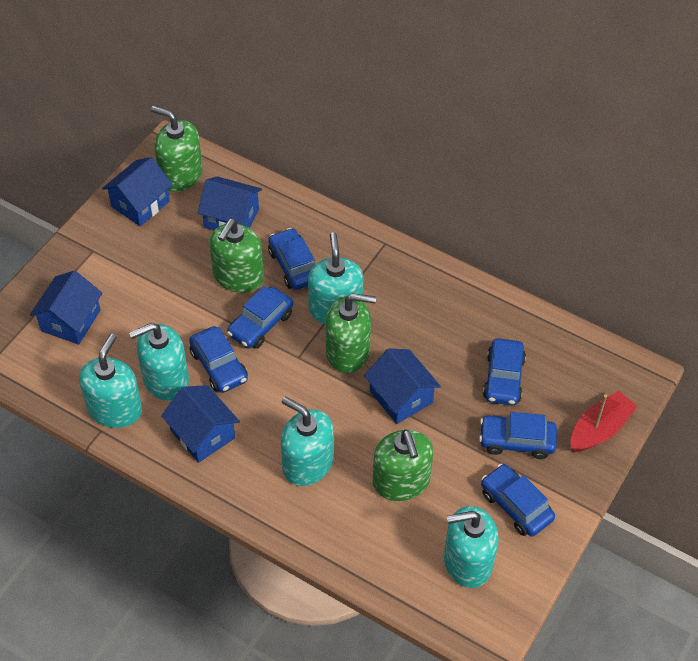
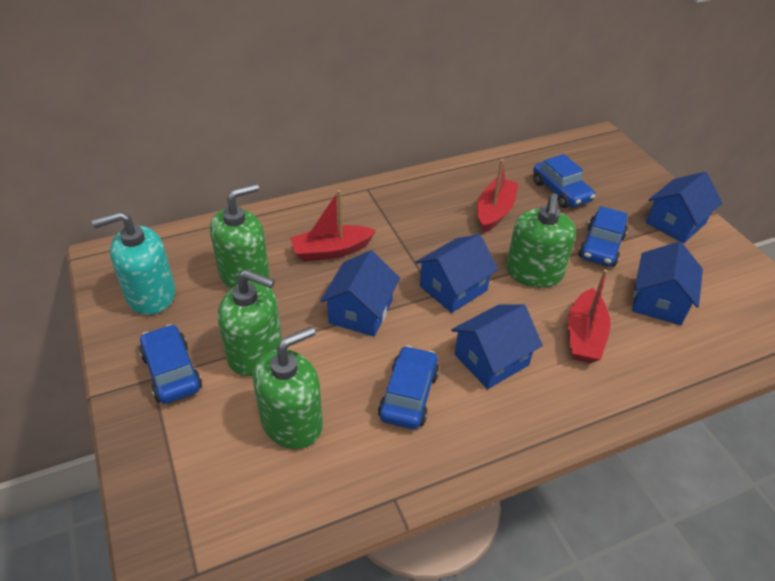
blue car: 6 -> 4
red boat: 1 -> 3
turquoise soap dispenser: 5 -> 1

